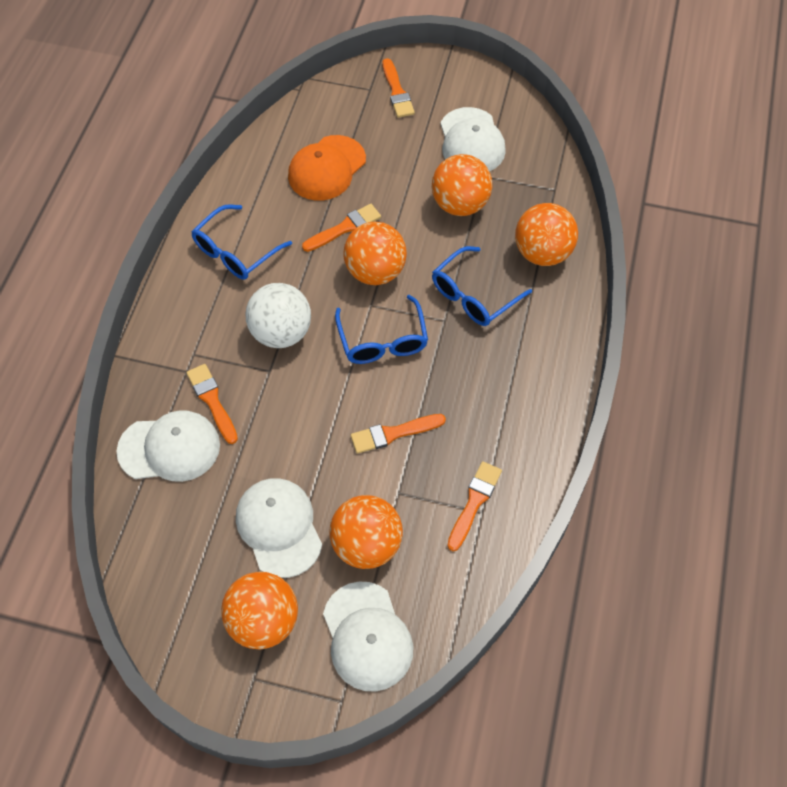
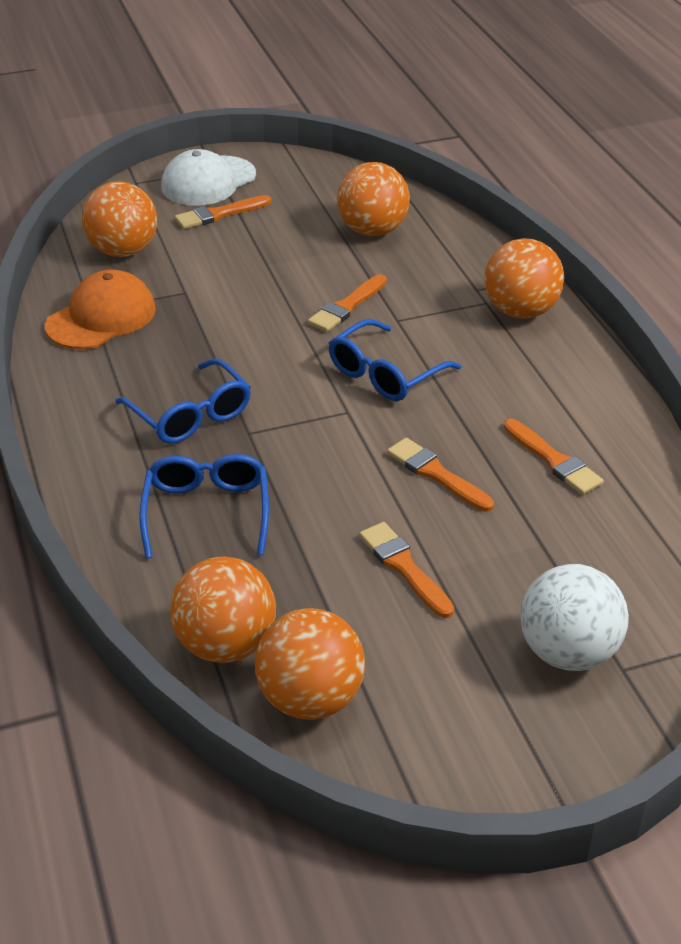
white cap: 4 -> 1

